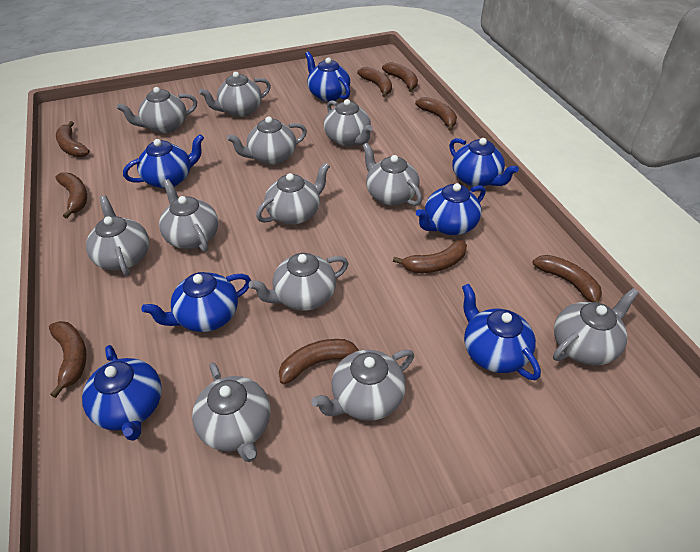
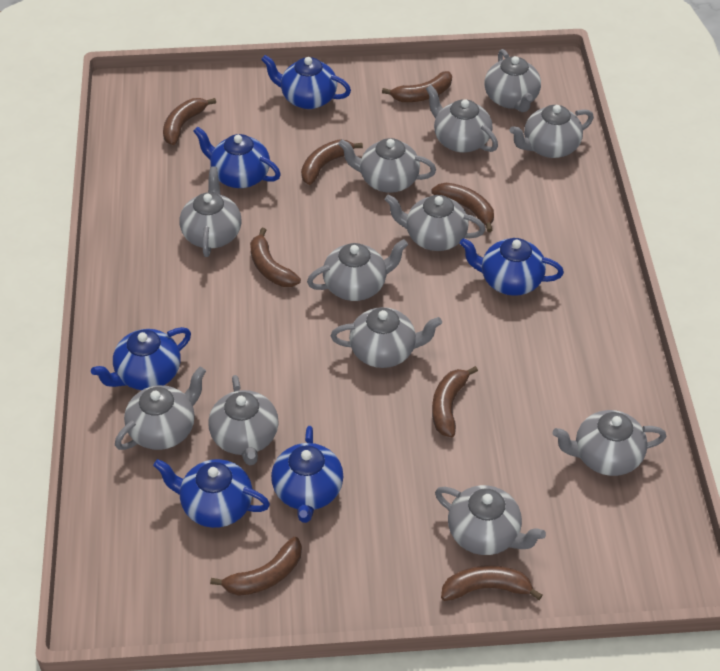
blue teapot: 7 -> 6
brown banana: 9 -> 8

